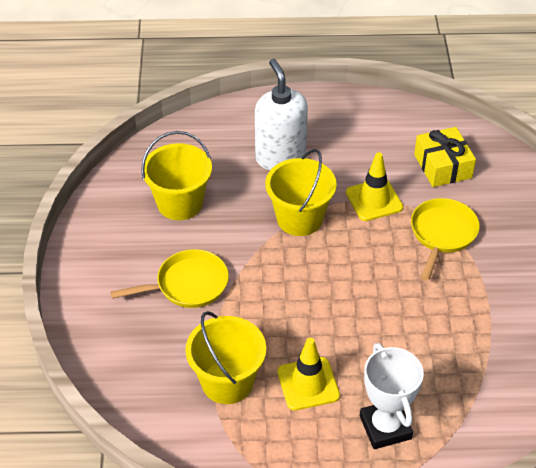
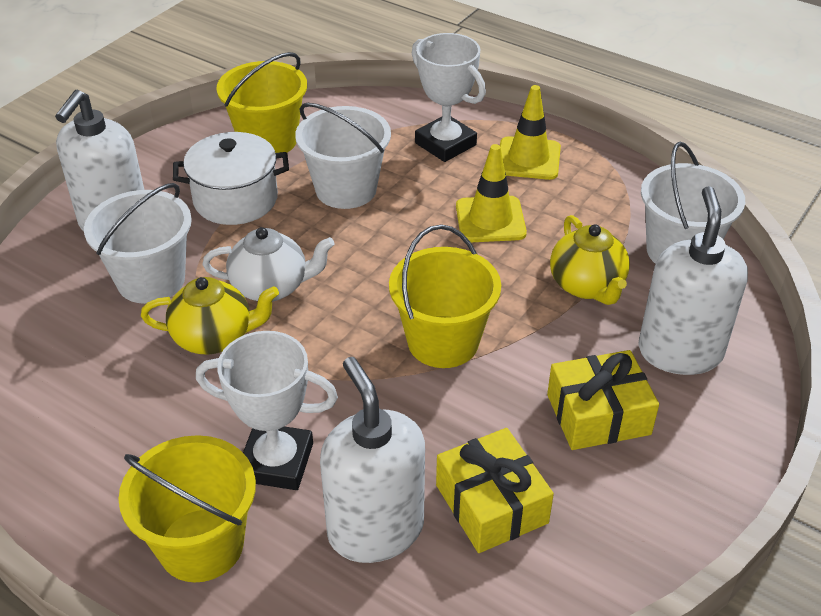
white bucket: 0 -> 3
white pot: 0 -> 1
white soap dispenser: 1 -> 3
white teapot: 0 -> 1
white trophy: 1 -> 2
yellow gift: 1 -> 2
yellow pan: 2 -> 0
yellow teapot: 0 -> 2

